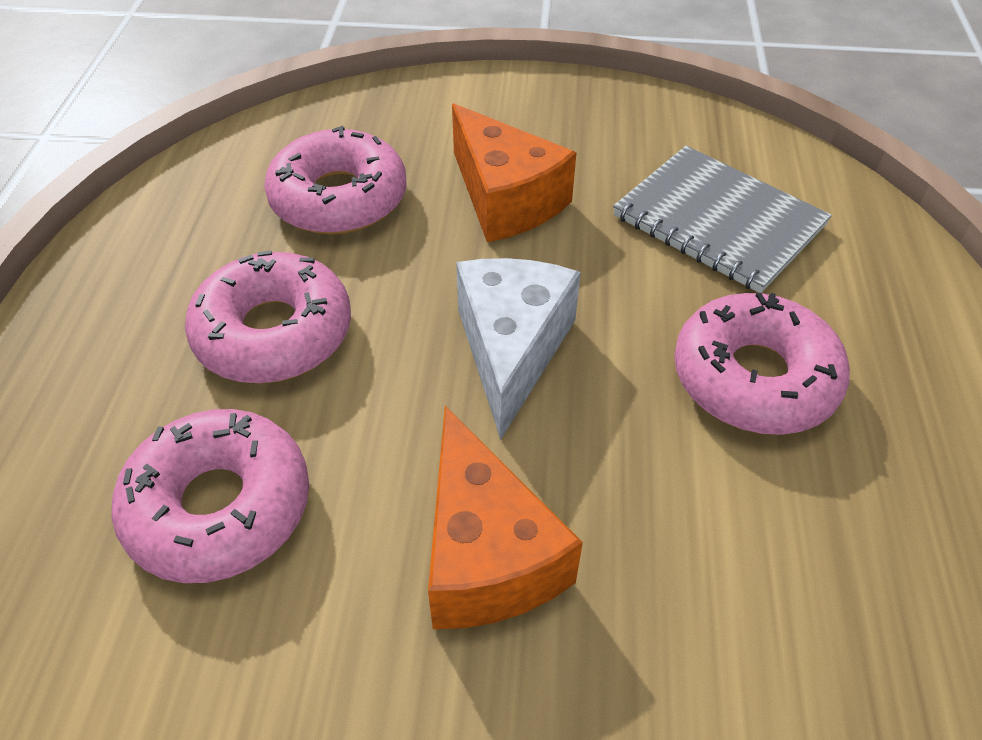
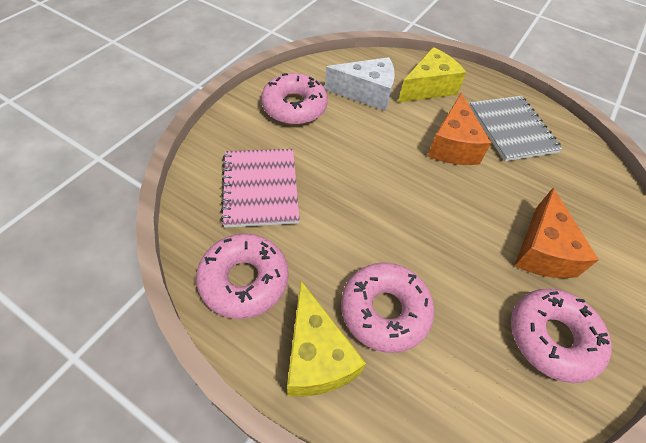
pink notebook: 0 -> 1
yellow cheese: 0 -> 2

